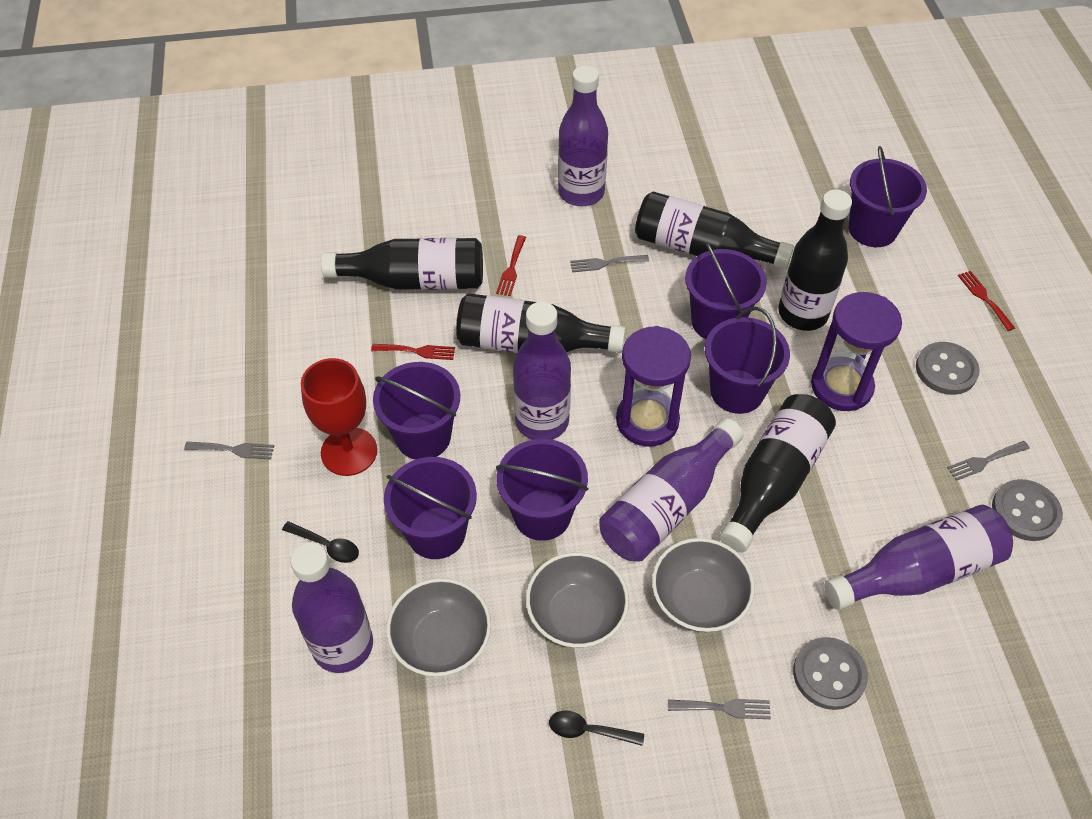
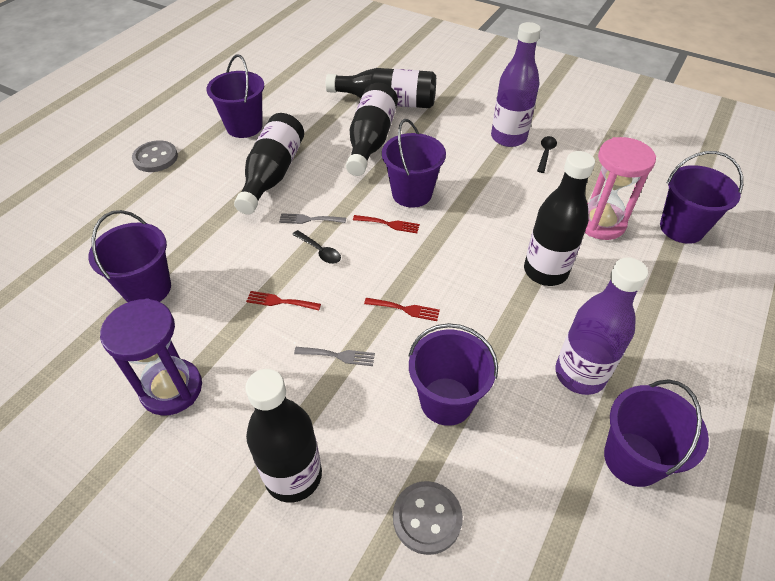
grey bowl: 3 -> 0
grey button: 3 -> 2
grey fork: 4 -> 2
pink hourglass: 0 -> 1
purple bottle: 5 -> 2
purple hourglass: 2 -> 1
red goblet: 1 -> 0

